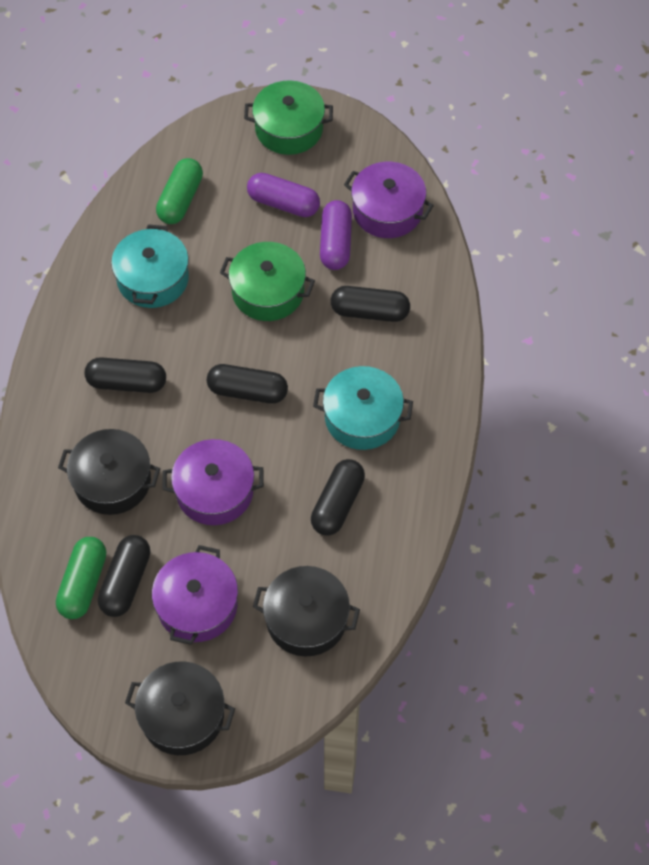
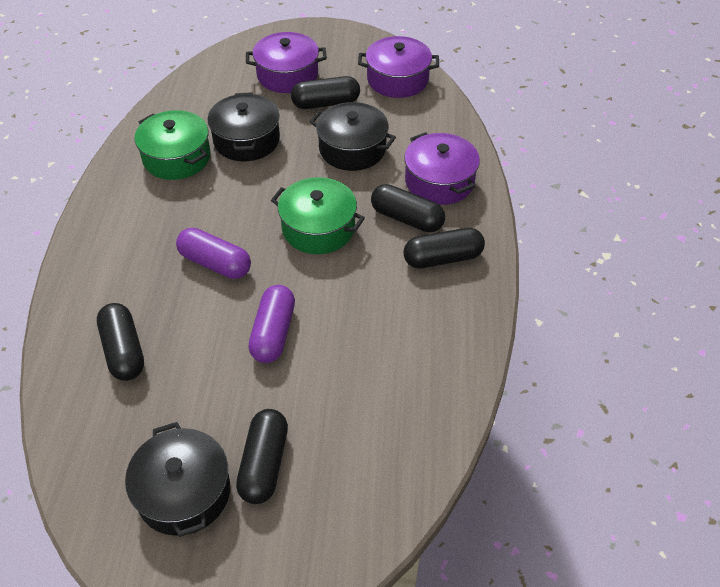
green capsule: 2 -> 0
turquoise pot: 2 -> 0

